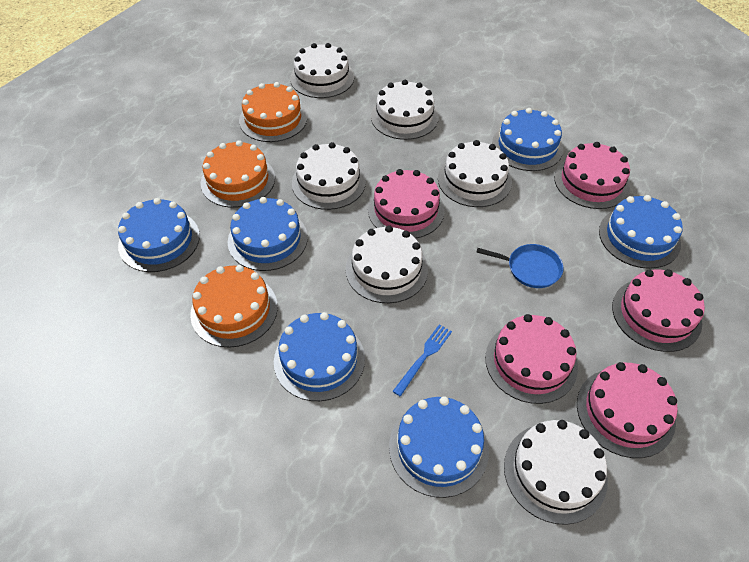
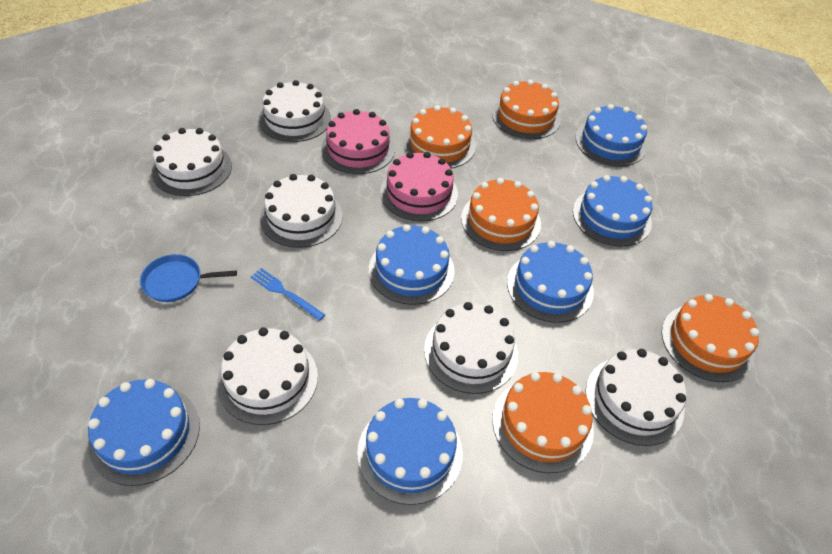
orange cake: 3 -> 5
pink cake: 5 -> 2

